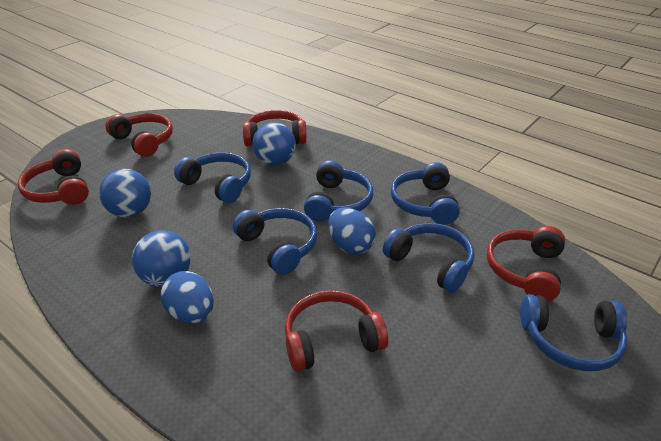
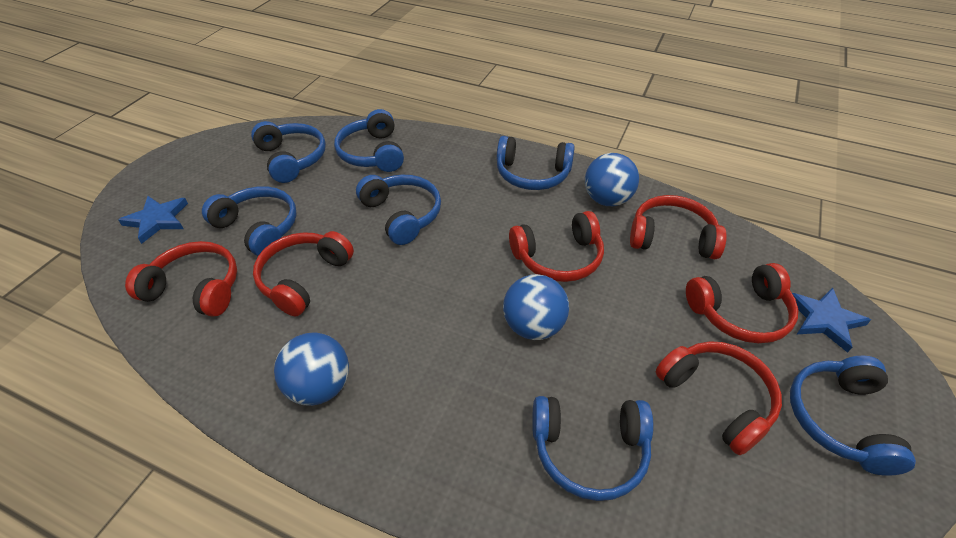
blue egg: 2 -> 0
blue headphones: 6 -> 7
blue star: 0 -> 2
red headphones: 5 -> 6

